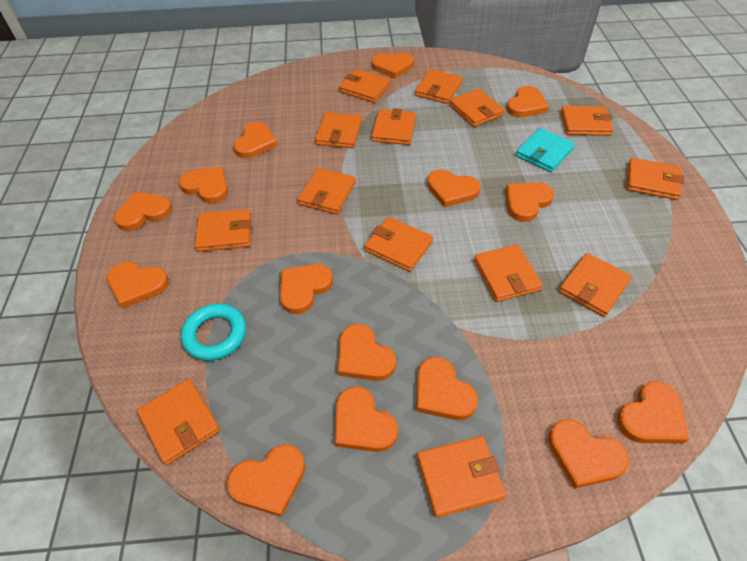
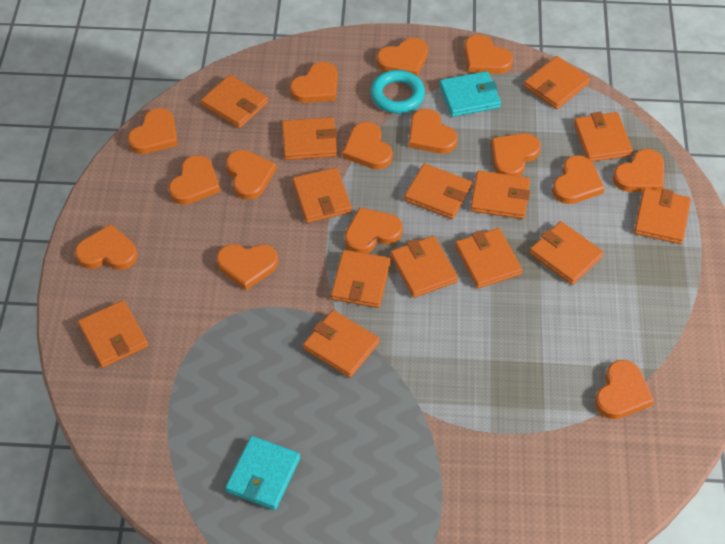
turquoise wallet: 1 -> 2

